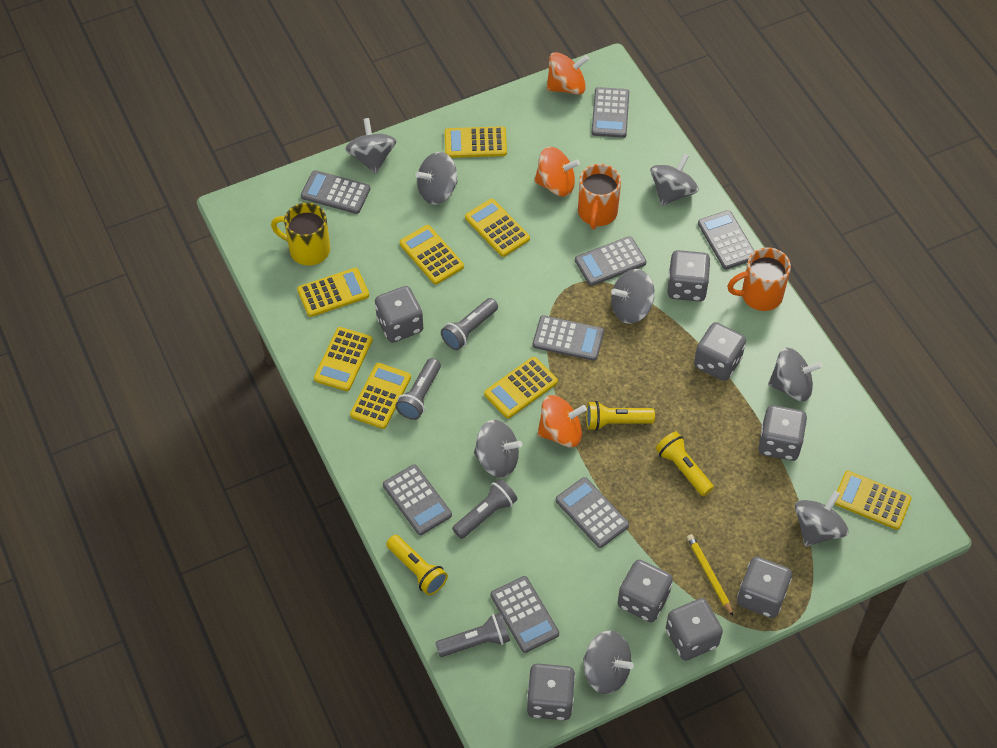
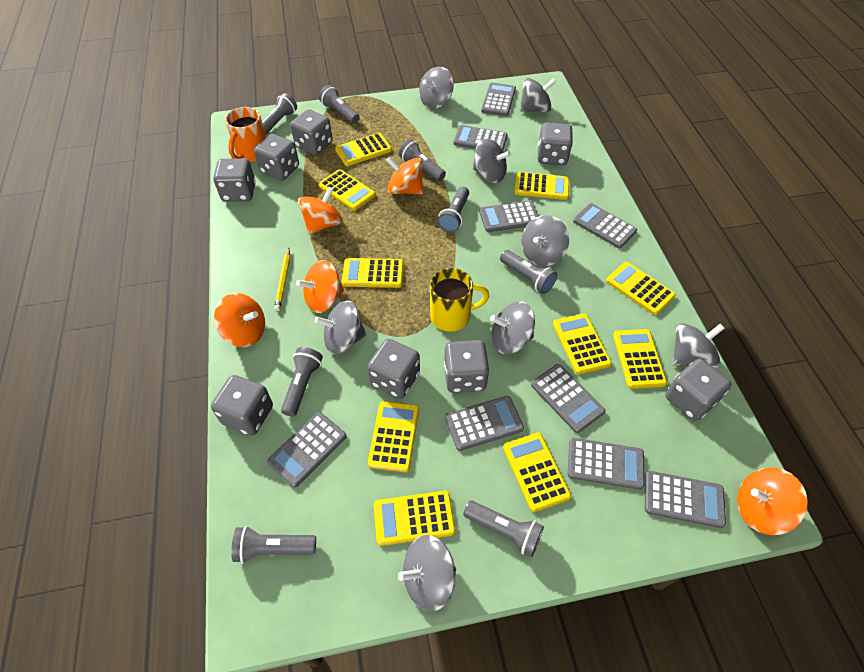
grey calculator: 8 -> 9
grey flashlight: 4 -> 8
orange mug: 2 -> 1
orange spinning top: 3 -> 5
yellow calculator: 8 -> 10
yellow flashlight: 3 -> 0

